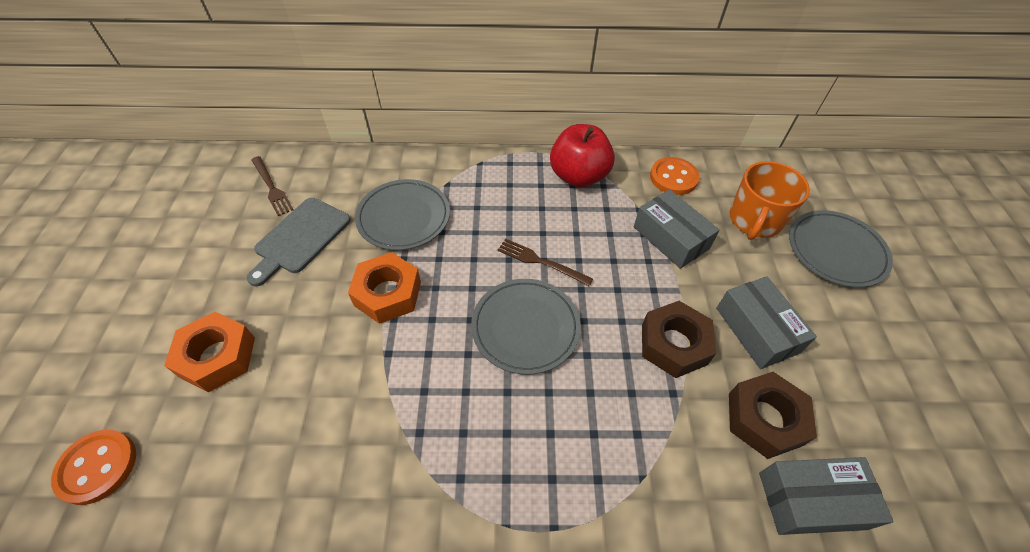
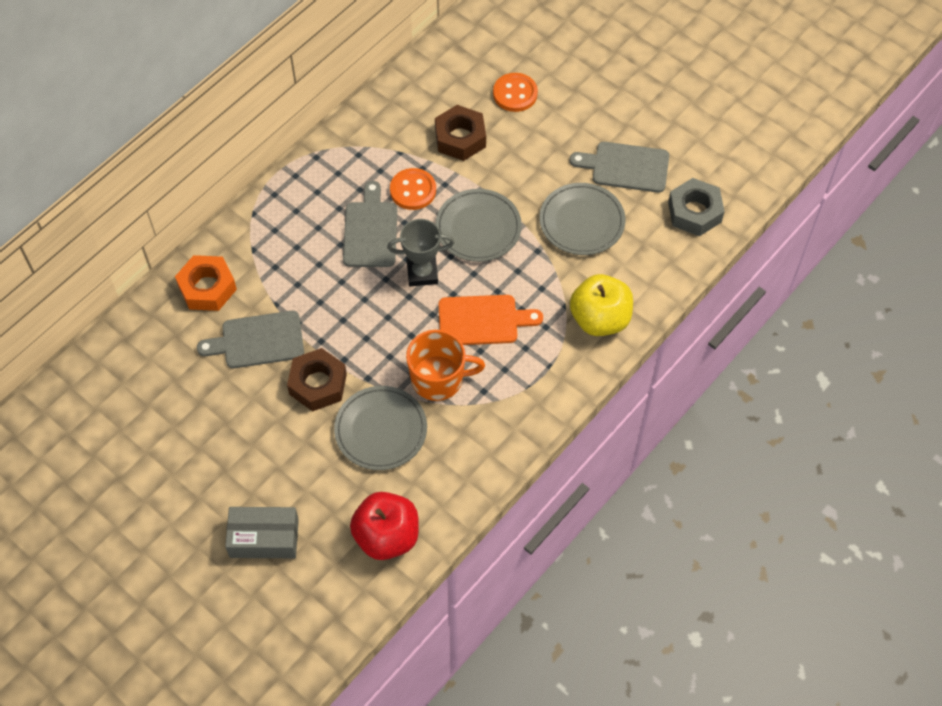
brown fork: 2 -> 0
grey box: 3 -> 1
grey cutting board: 1 -> 3
grey nut: 0 -> 1
grey trophy: 0 -> 1
orange cutting board: 0 -> 1
orange nut: 2 -> 1
yellow apple: 0 -> 1

